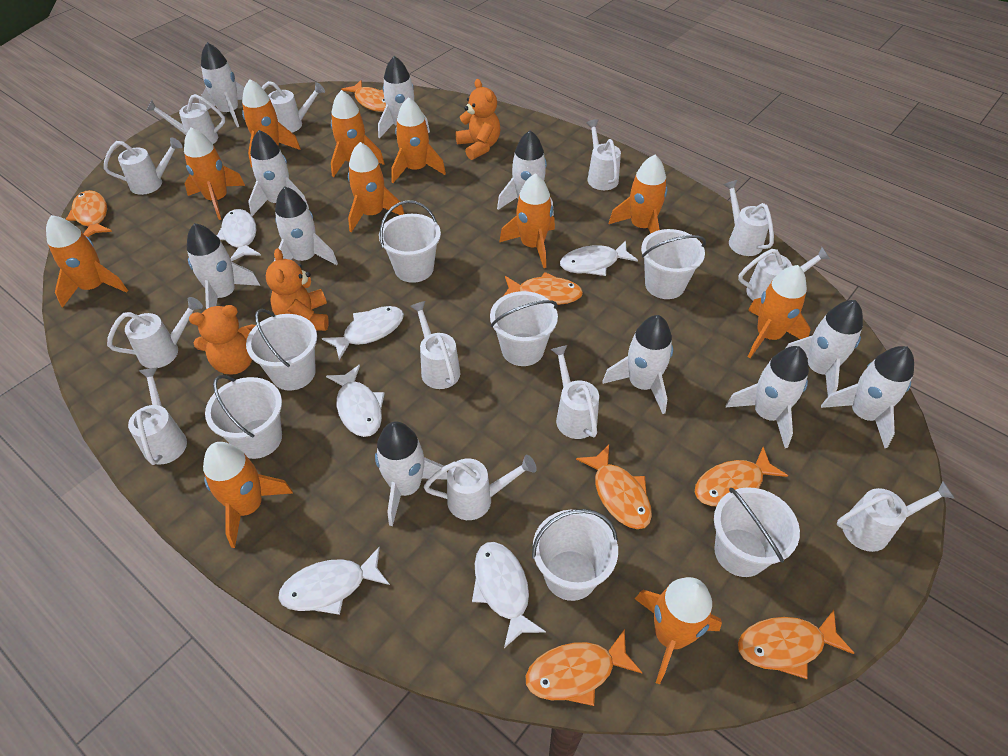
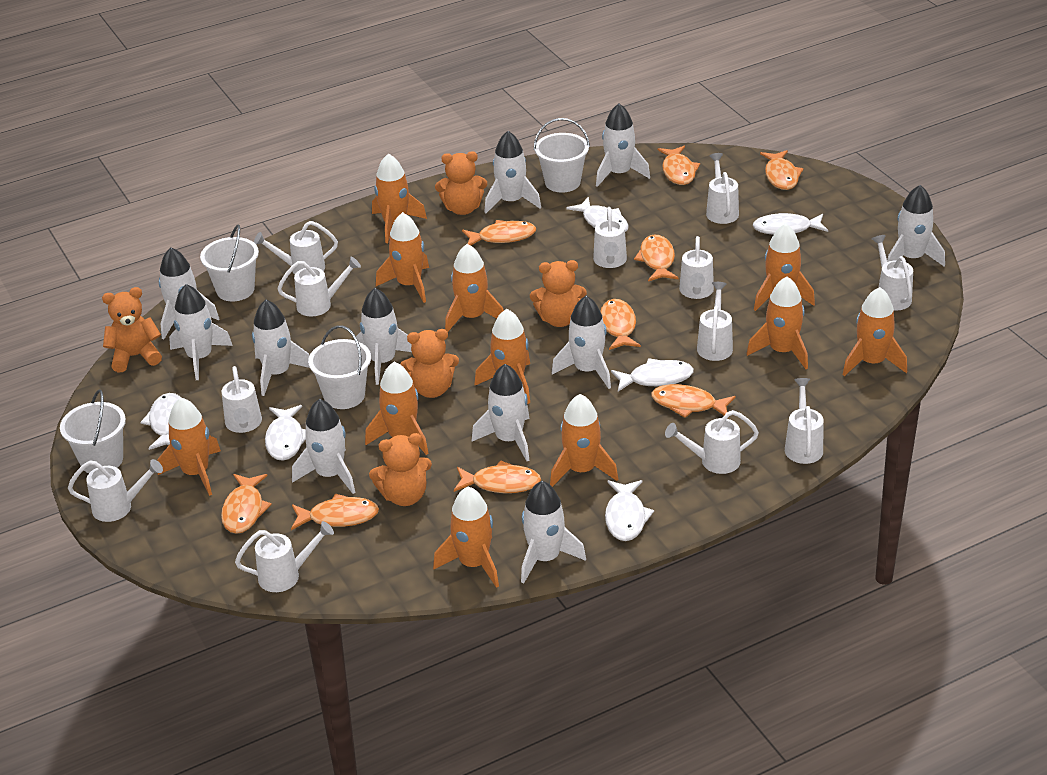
orange fish: 7 -> 9
orange teddy bear: 3 -> 5
white bucket: 7 -> 4

